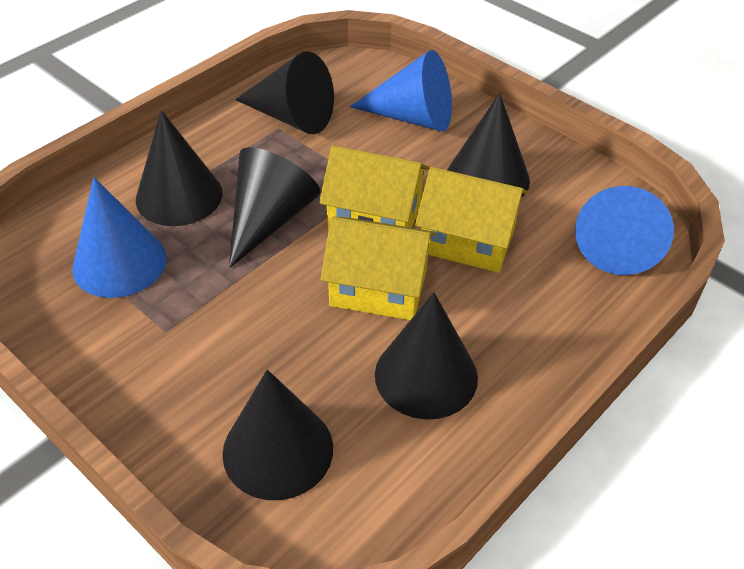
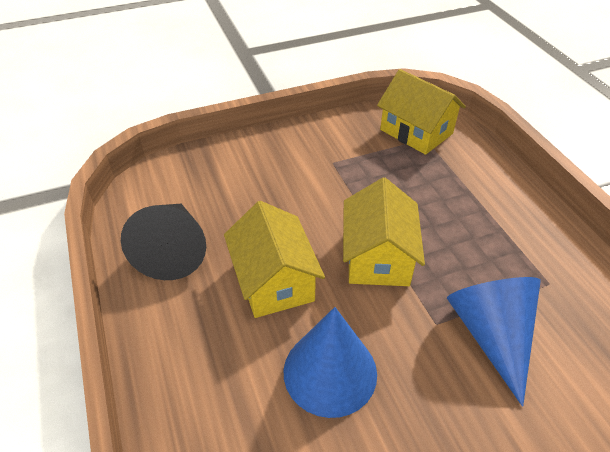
black cone: 6 -> 1
blue cone: 3 -> 2

